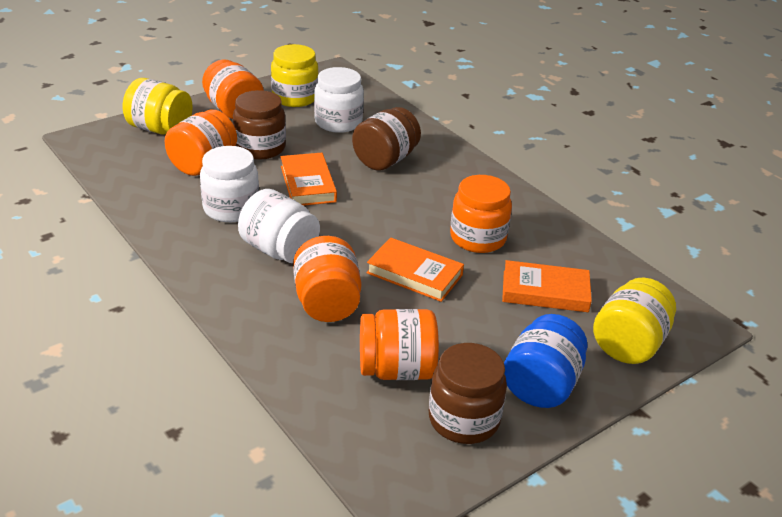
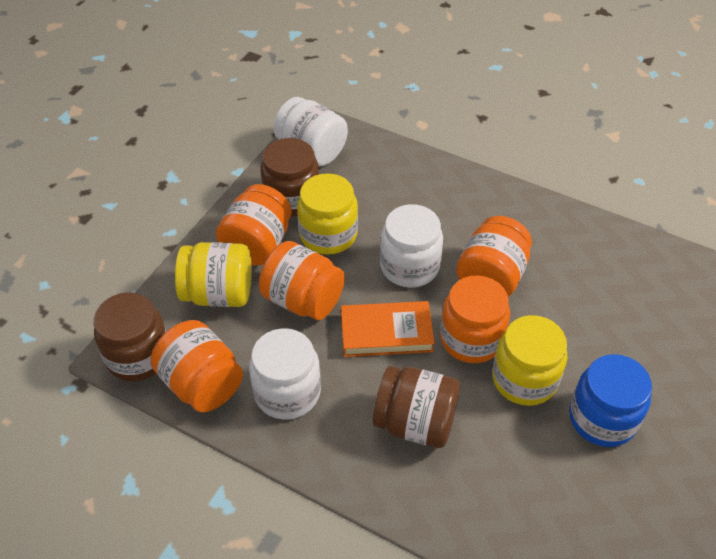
orange book: 3 -> 1

